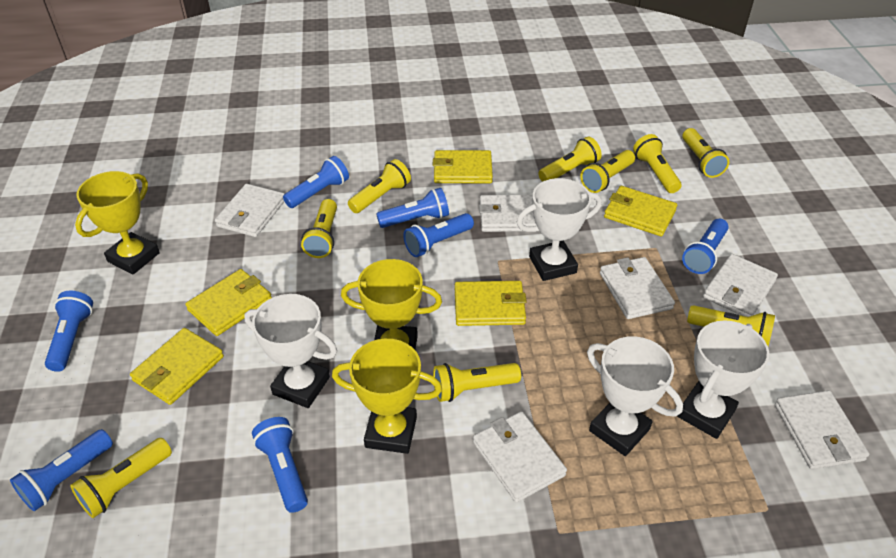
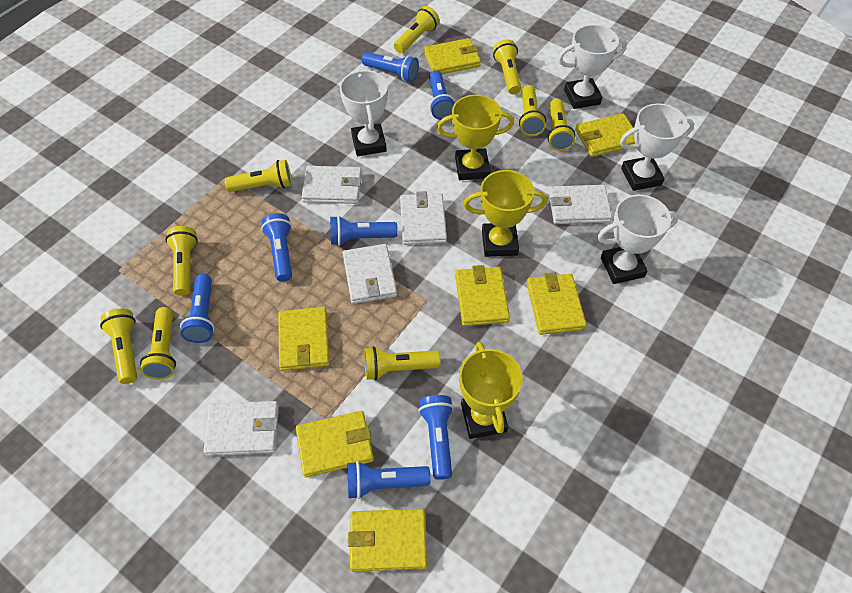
white wallet: 6 -> 5
yellow wallet: 5 -> 7

